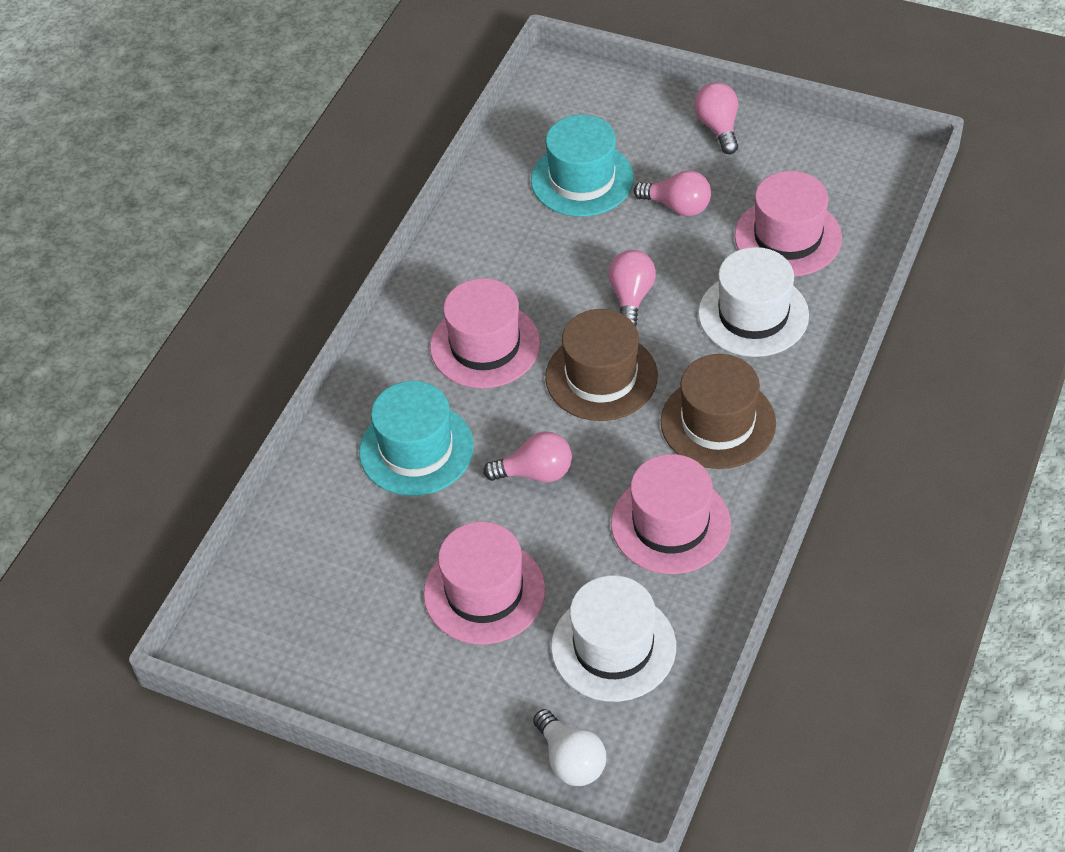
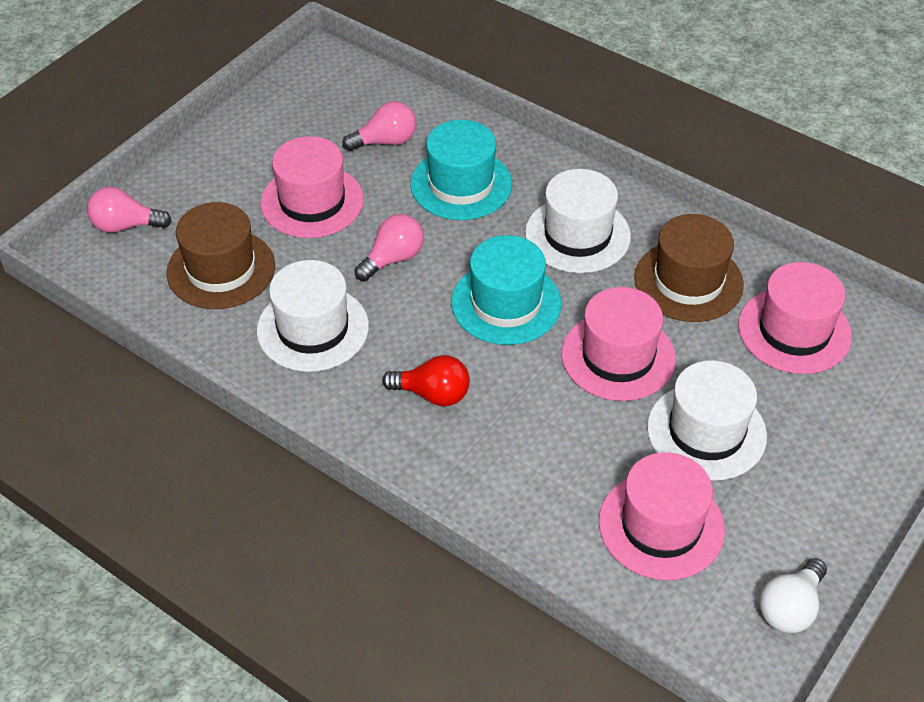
pink light bulb: 4 -> 3
red light bulb: 0 -> 1
white hat: 2 -> 3

